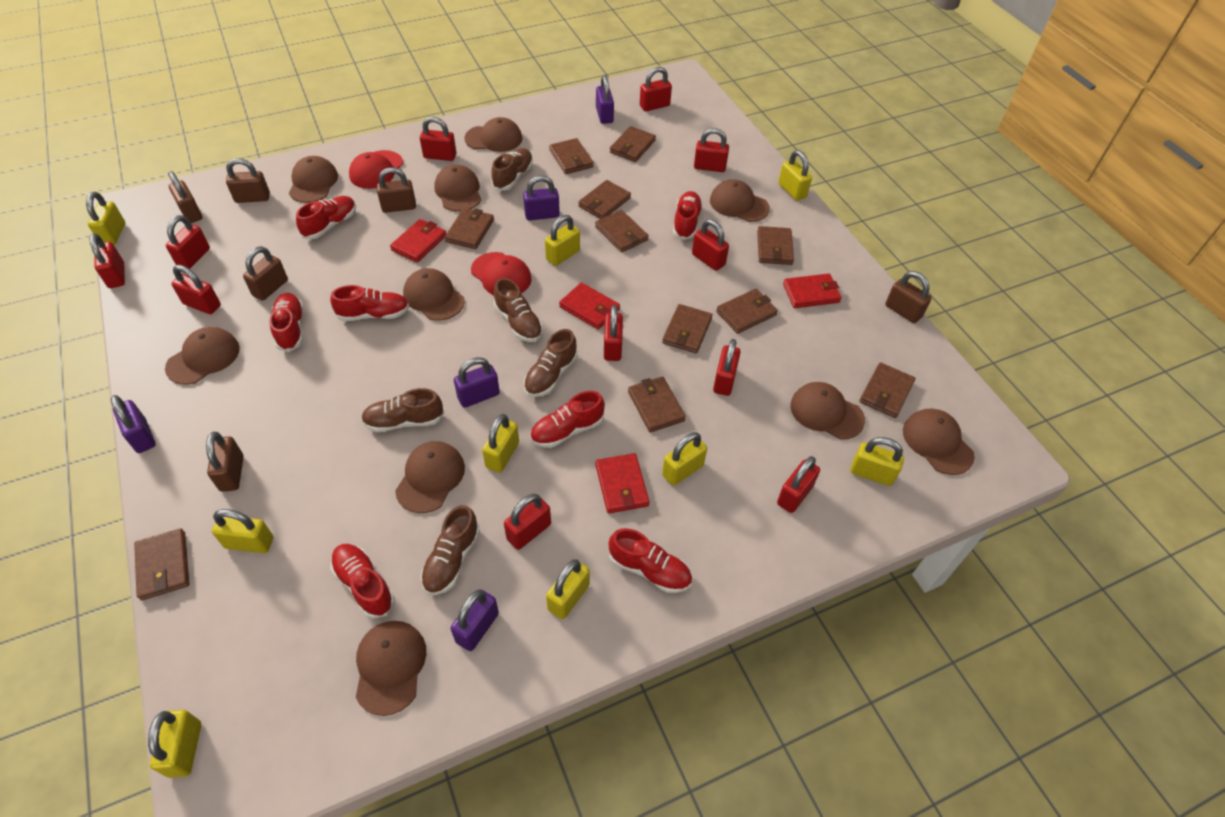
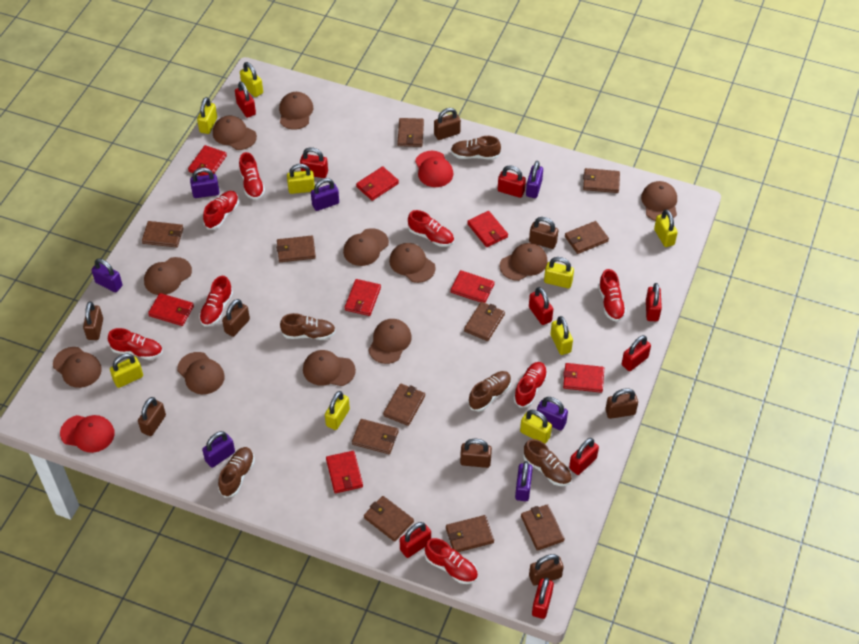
brown cap: 10 -> 11
brown padlock: 6 -> 8
purple padlock: 5 -> 7
red padlock: 11 -> 9
red shoe: 7 -> 8
red wallet: 4 -> 8

